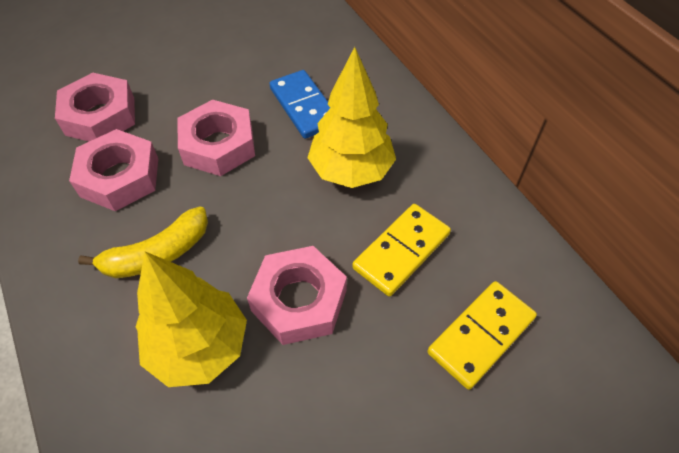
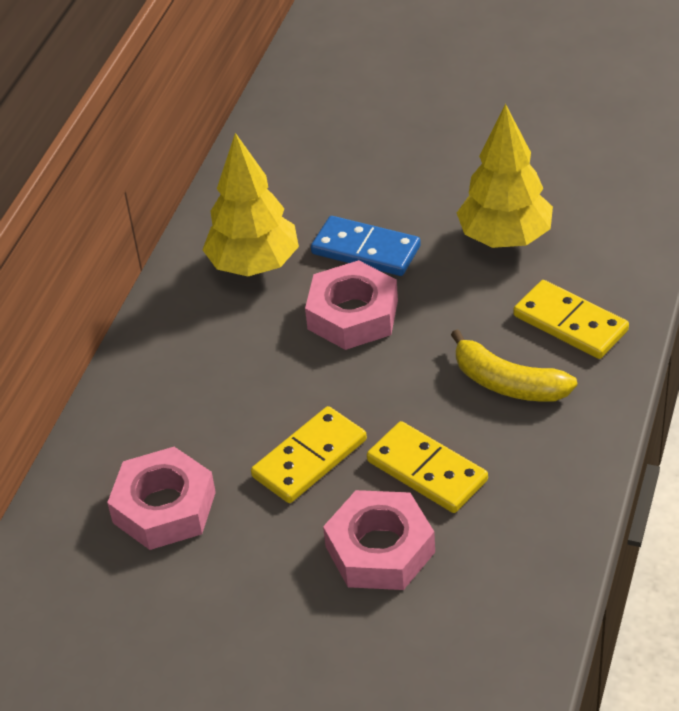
pink nut: 4 -> 3
yellow domino: 2 -> 3

